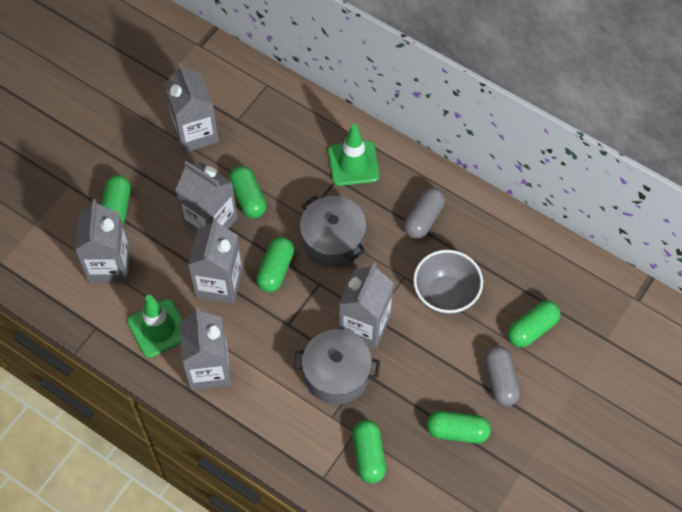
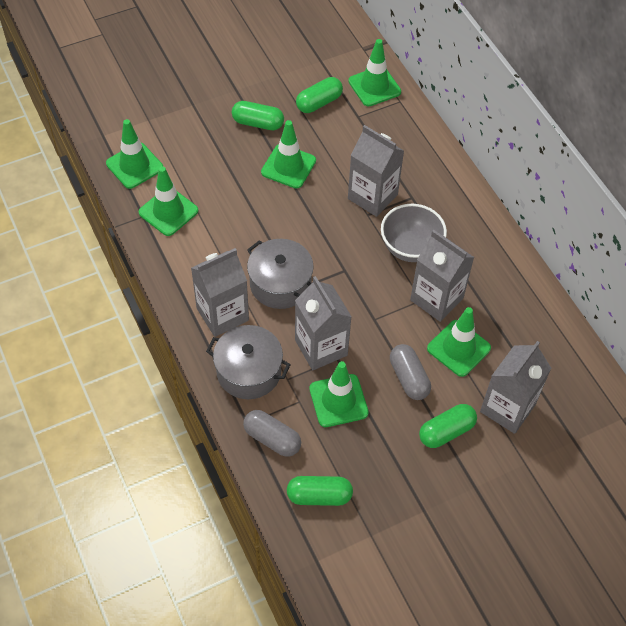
green capsule: 6 -> 4
green traffic cone: 2 -> 6
grey carton: 6 -> 5

